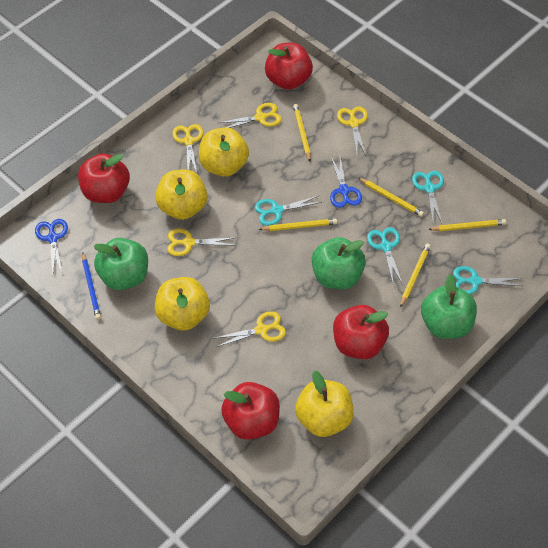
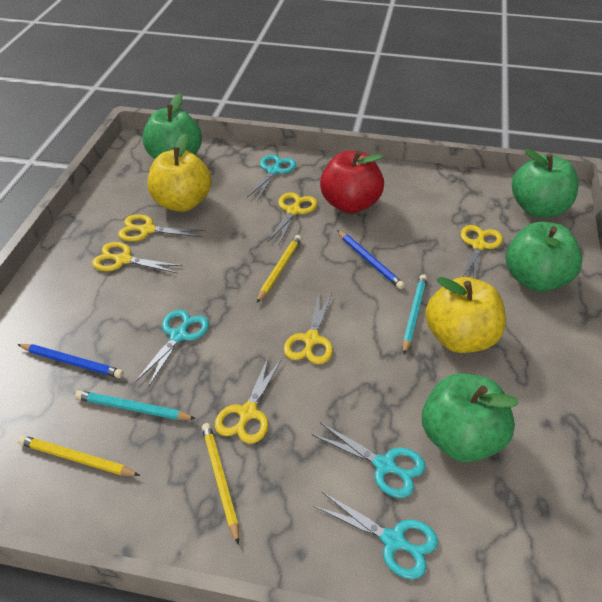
blue pencil: 1 -> 2
blue scissors: 2 -> 0
green apple: 3 -> 4
red apple: 4 -> 1
turquoise pencil: 0 -> 2
yellow apple: 4 -> 2
yellow pencil: 5 -> 3
yellow scissors: 5 -> 6

